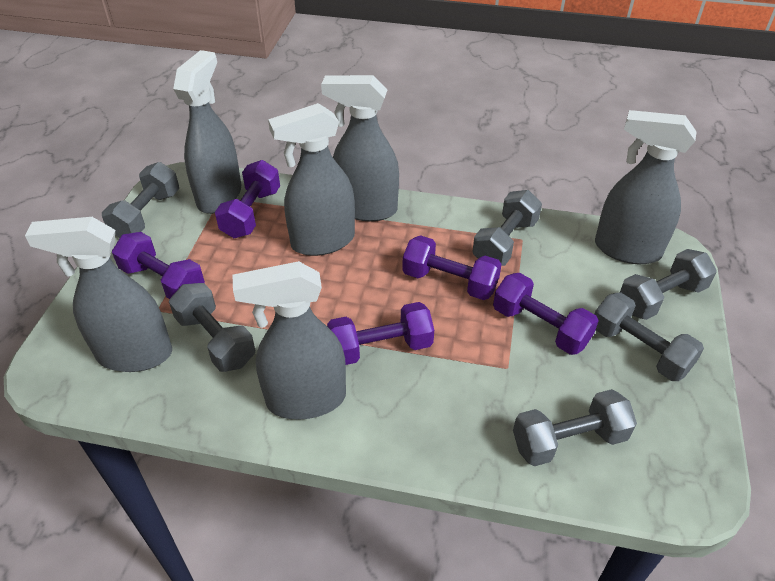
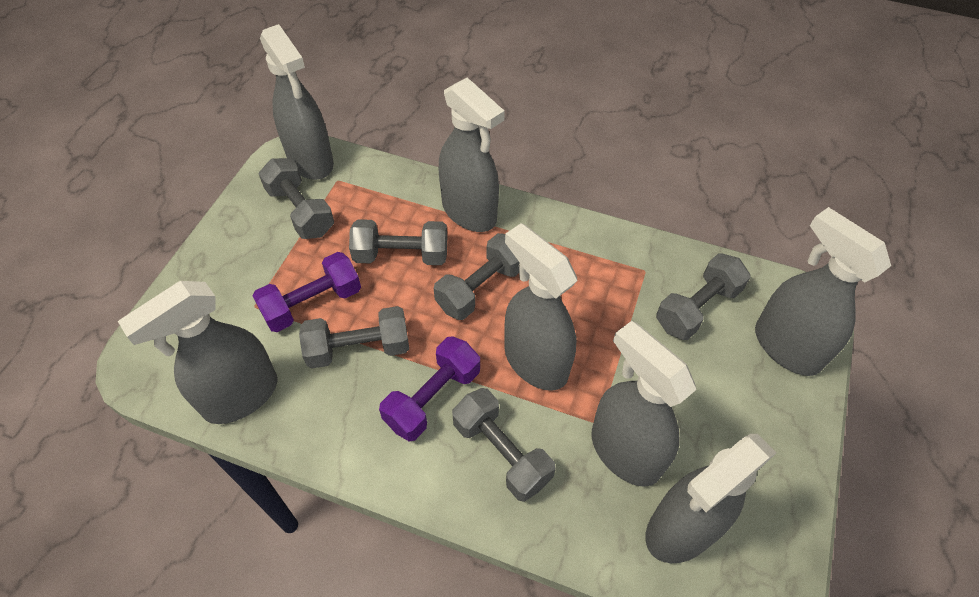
grey spray bottle: 6 -> 7
purple dumbbell: 5 -> 2

